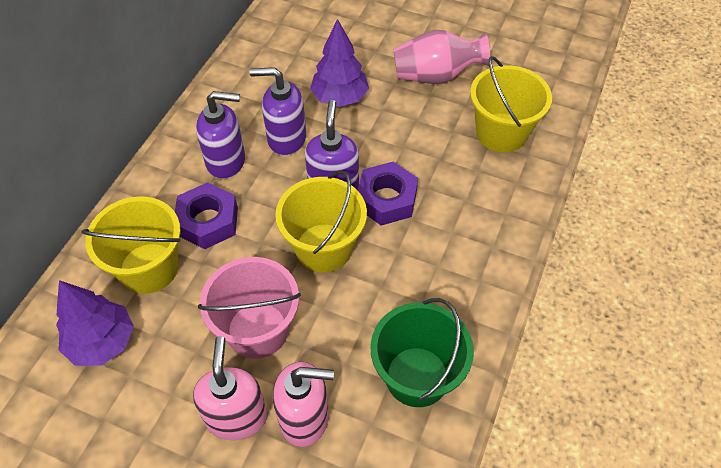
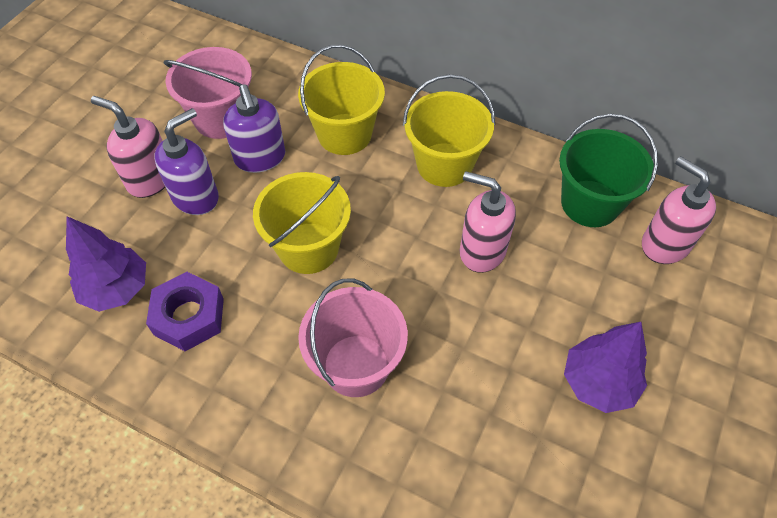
pink bucket: 1 -> 2
pink soap dispenser: 2 -> 3
pink vase: 1 -> 0
purple nut: 2 -> 1
purple soap dispenser: 3 -> 2

